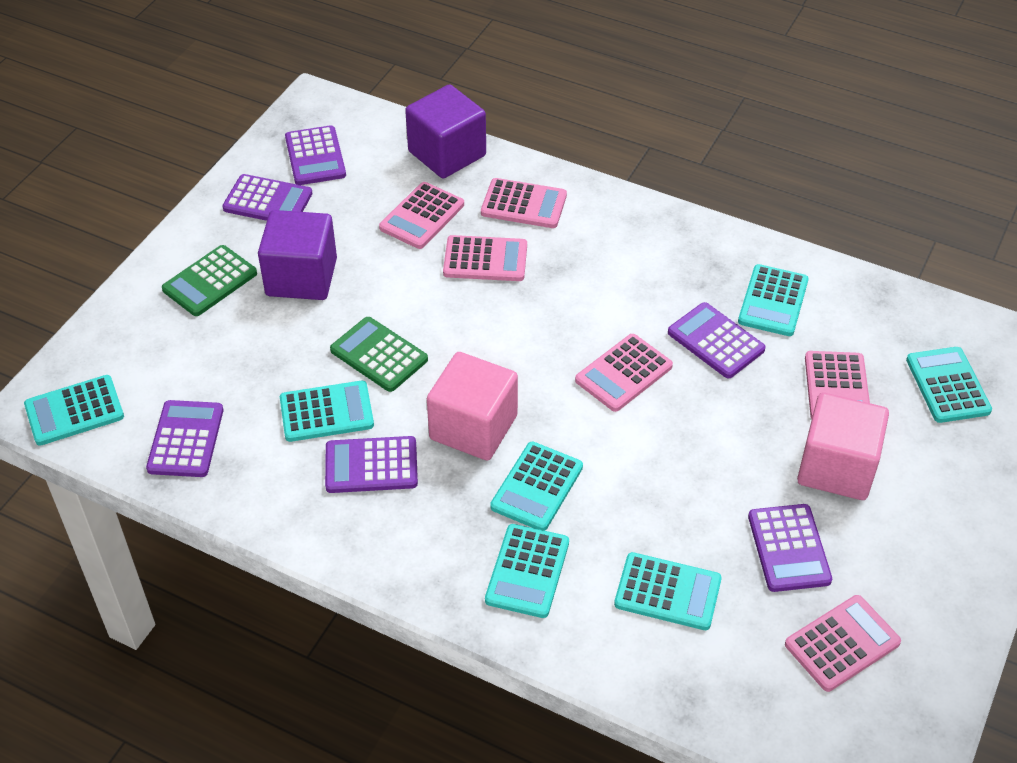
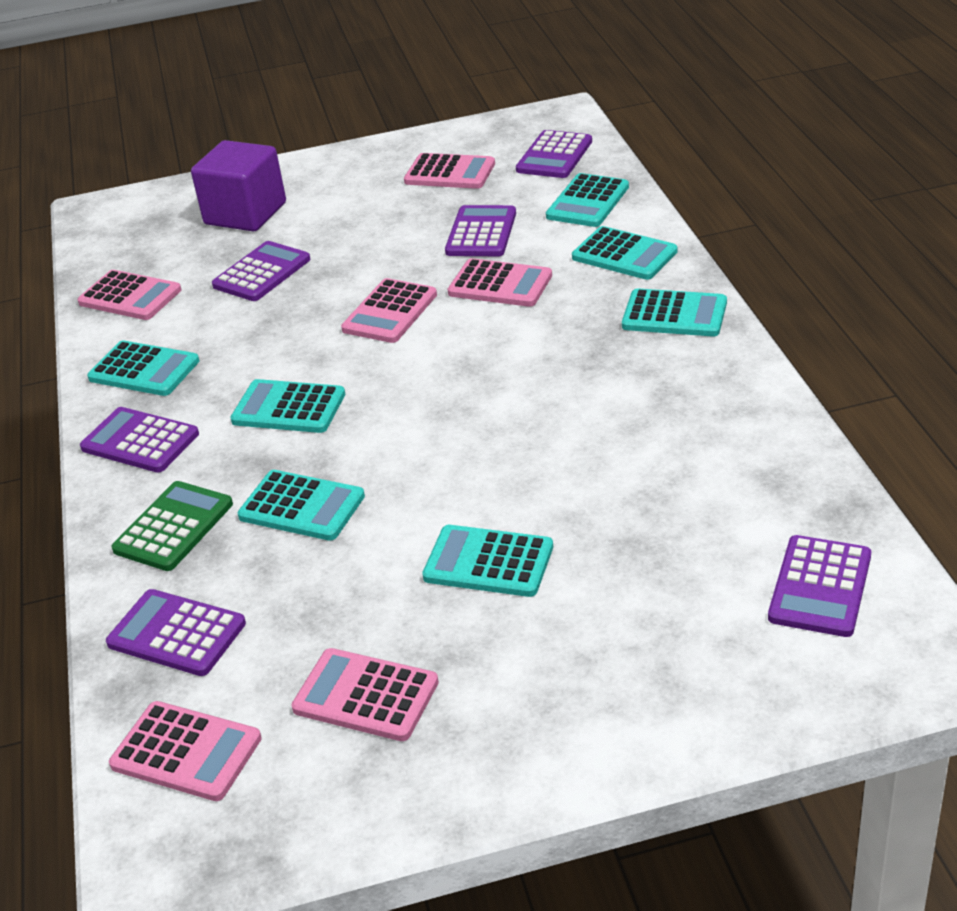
green calculator: 2 -> 1
pink cube: 2 -> 0
purple cube: 2 -> 1

